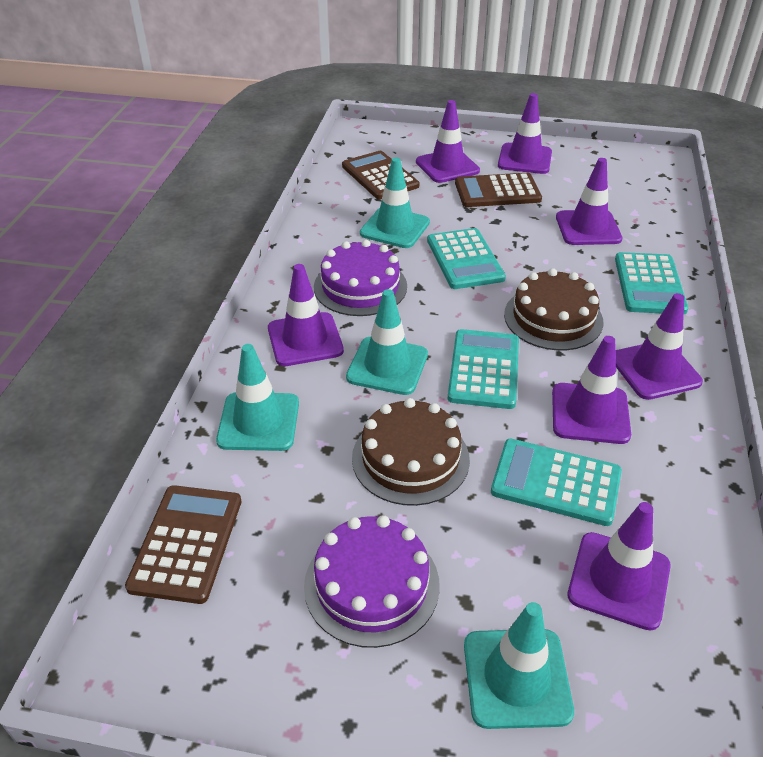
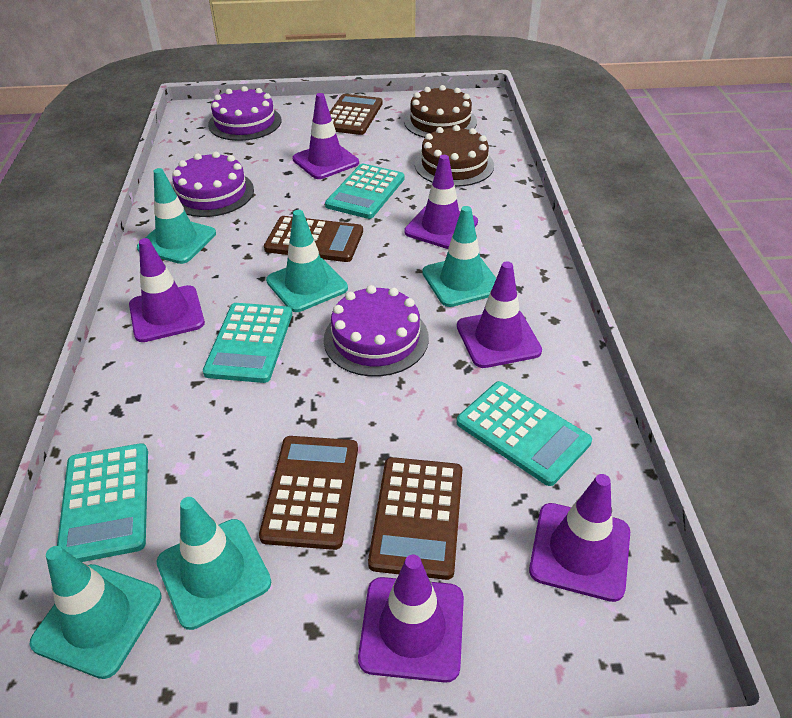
brown calculator: 3 -> 4
purple cake: 2 -> 3
purple traffic cone: 7 -> 6
turquoise traffic cone: 4 -> 5

